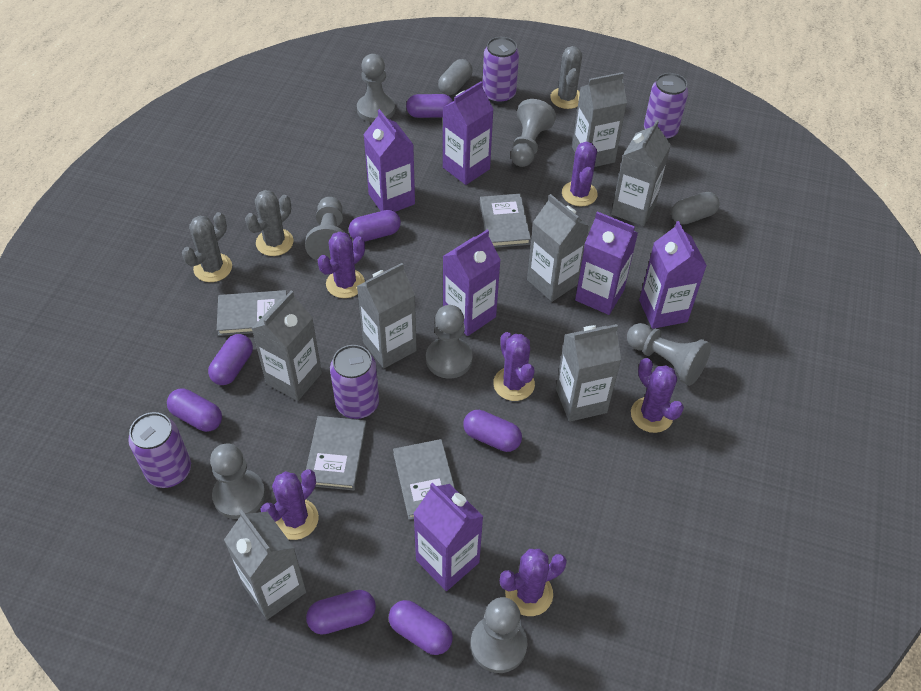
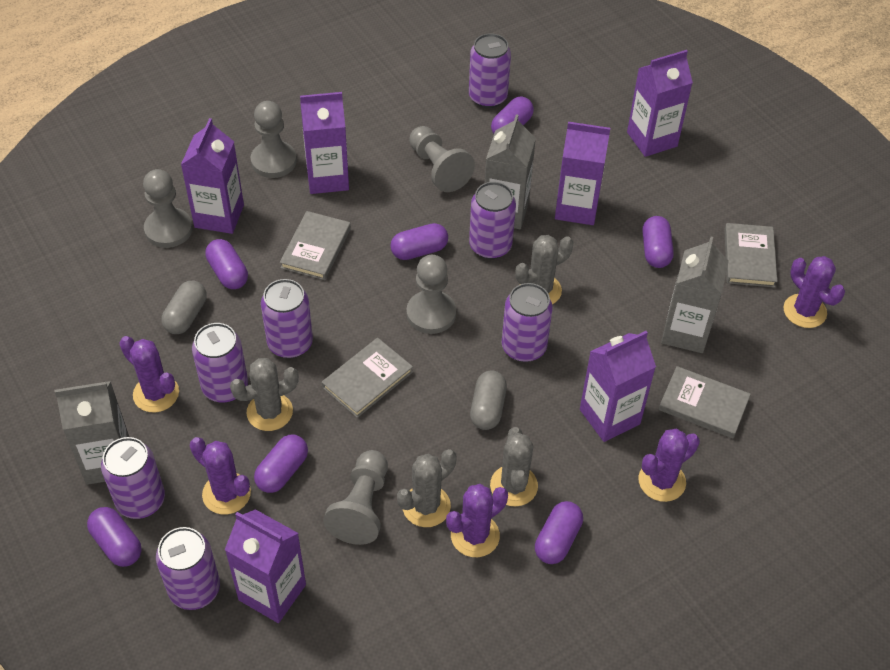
grey cactus: 3 -> 4
grey carton: 7 -> 3
grey pawn: 7 -> 5
purple cactus: 6 -> 5
purple can: 4 -> 7

